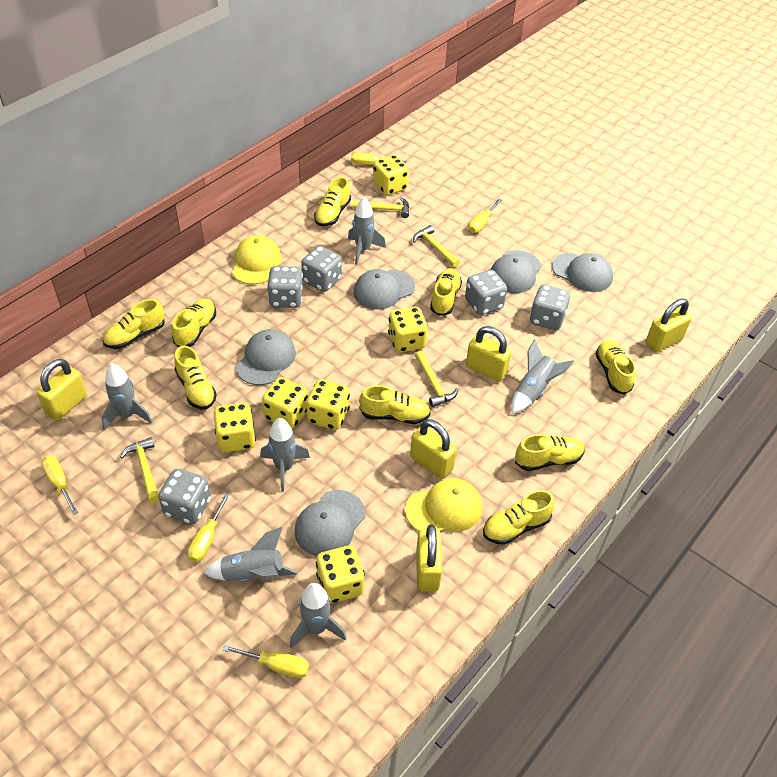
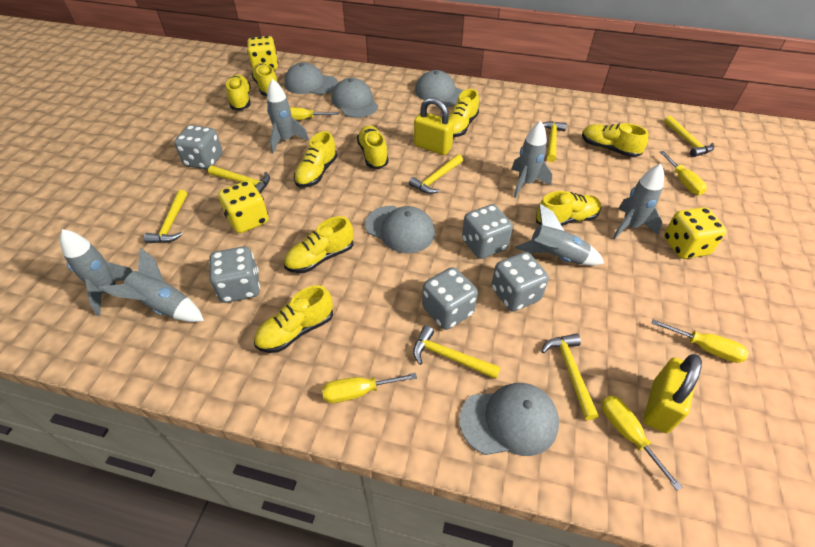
yellow cap: 2 -> 0
yellow dice: 6 -> 3
yellow hammer: 4 -> 7
yellow padlock: 5 -> 2

